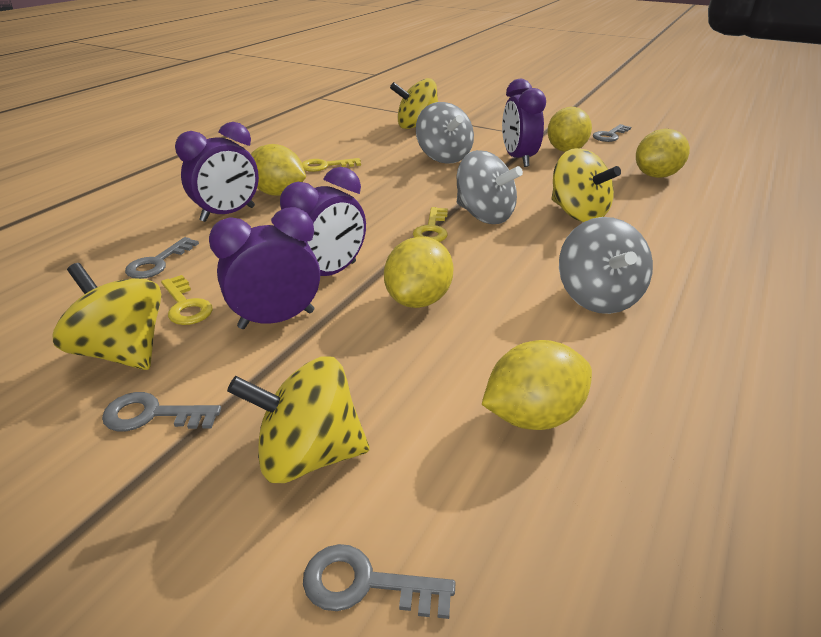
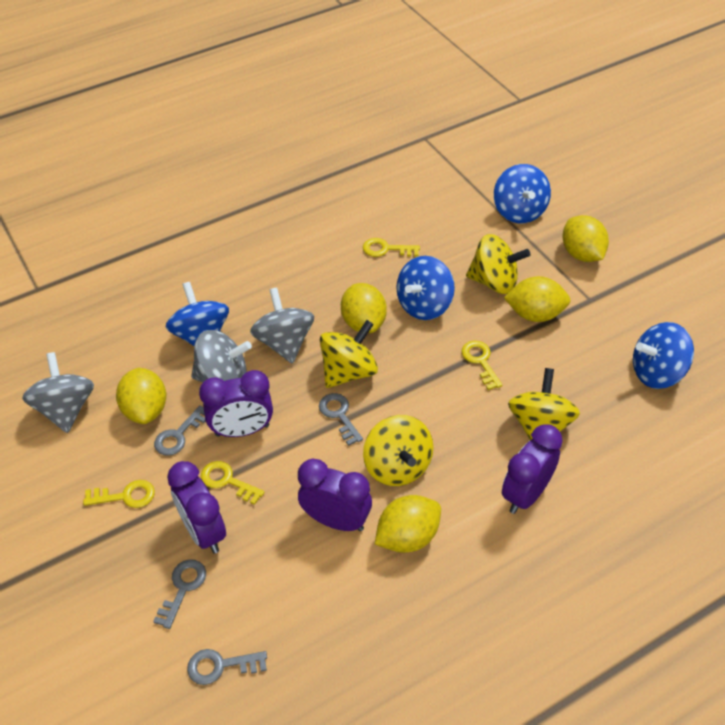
blue spinning top: 0 -> 4
yellow key: 3 -> 4

